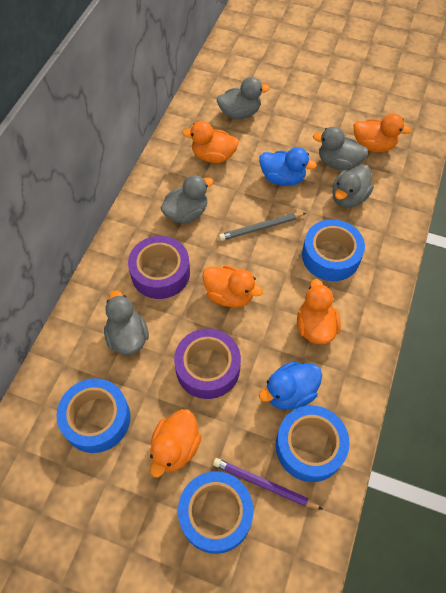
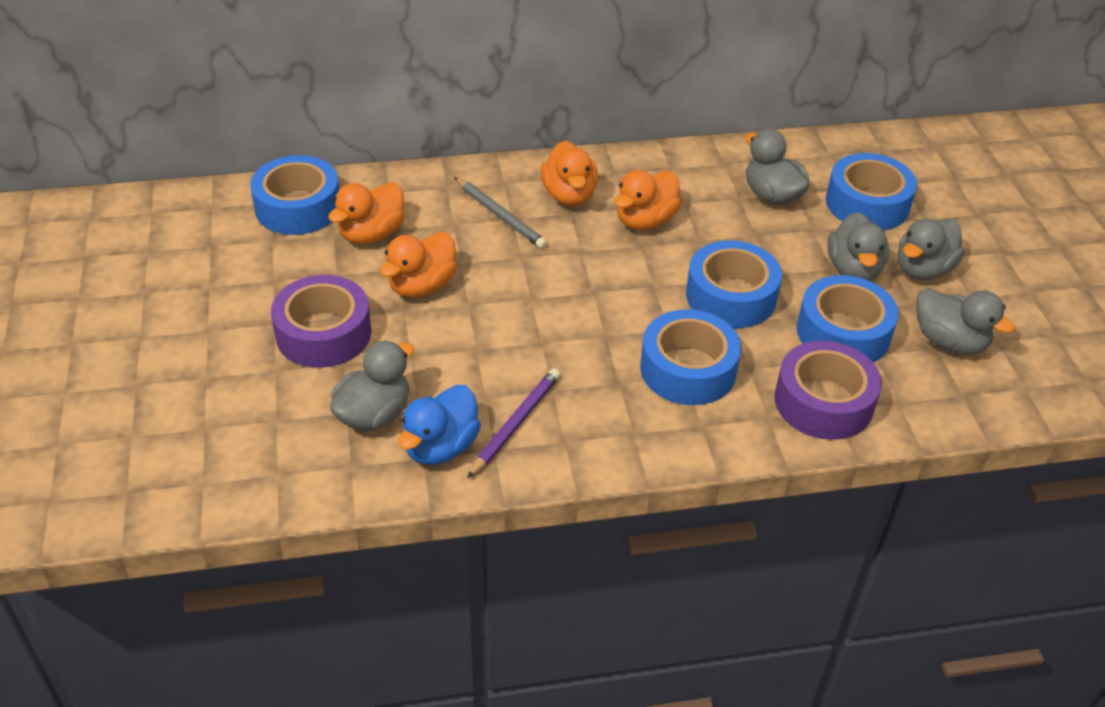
blue duck: 2 -> 1
blue tape: 4 -> 5
orange duck: 5 -> 4

